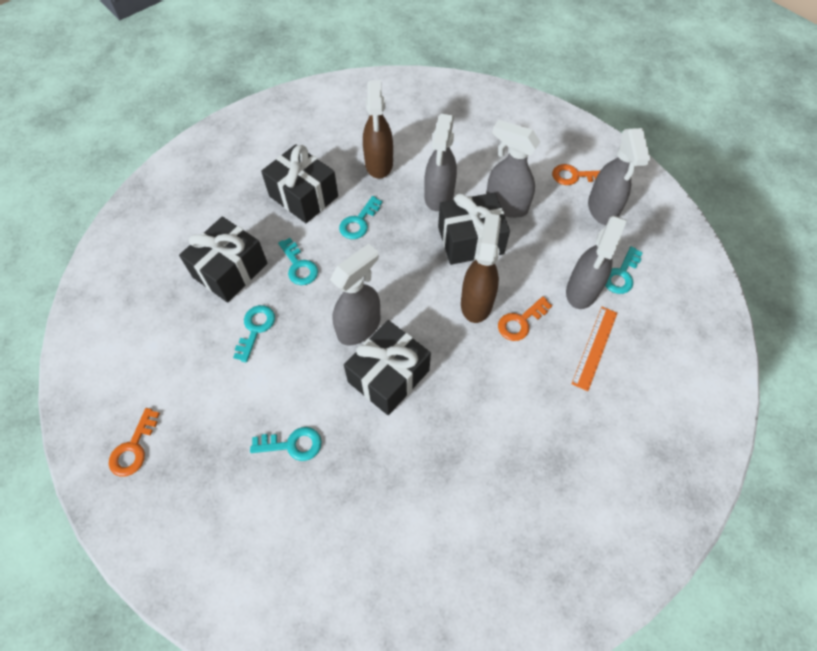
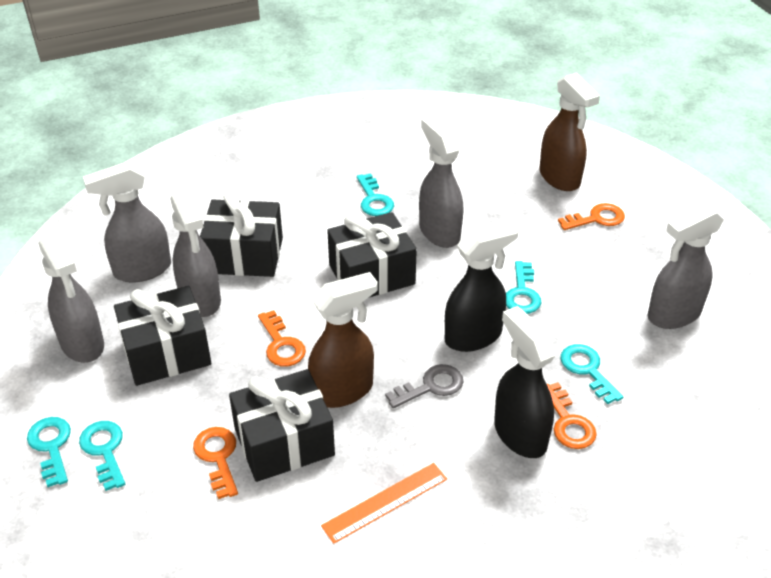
black spray bottle: 0 -> 2
grey key: 0 -> 1
orange key: 3 -> 4

